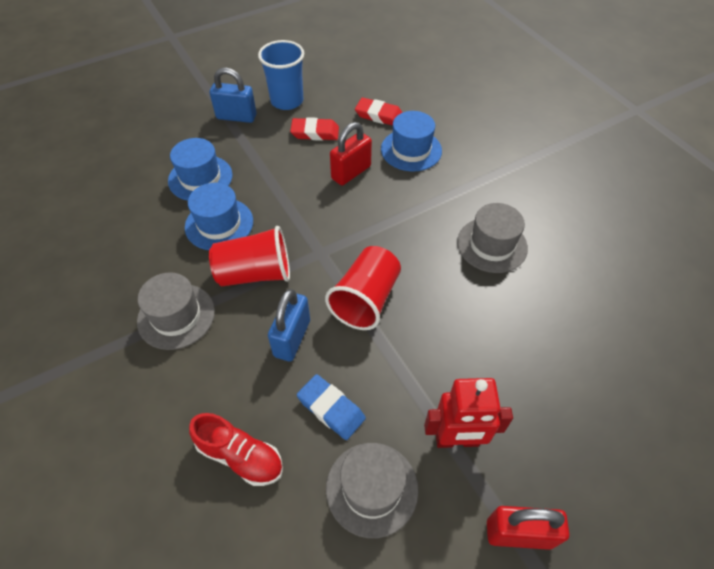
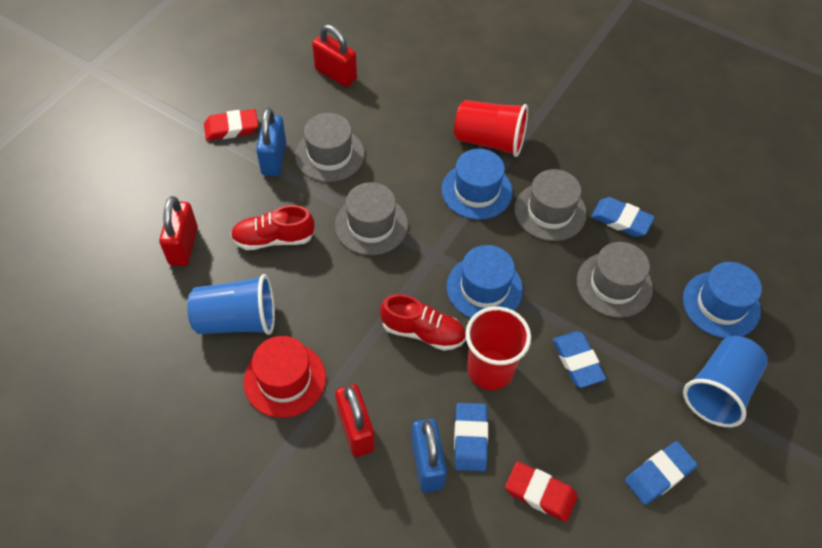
blue cup: 1 -> 2
blue eraser: 1 -> 4
grey hat: 3 -> 4
red hat: 0 -> 1
red padlock: 2 -> 3
red robot: 1 -> 0
red shoe: 1 -> 2

